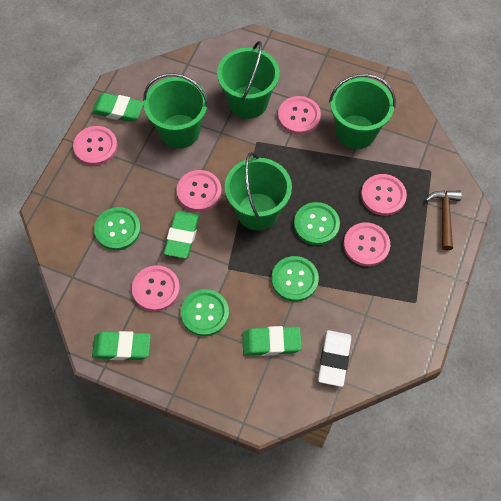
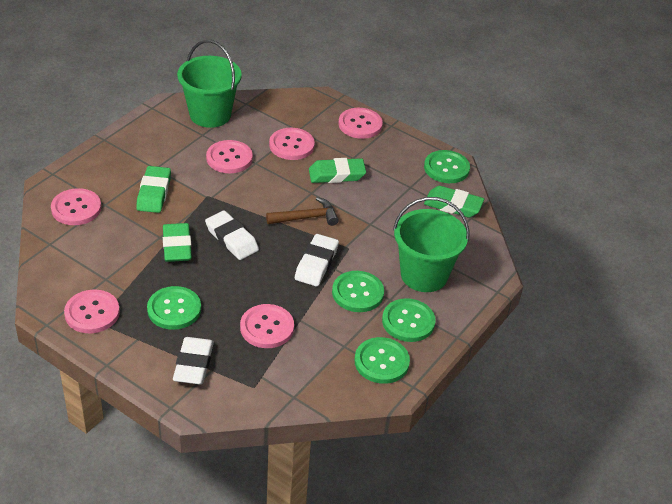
green bucket: 4 -> 2
green button: 4 -> 5
white eraser: 1 -> 3

